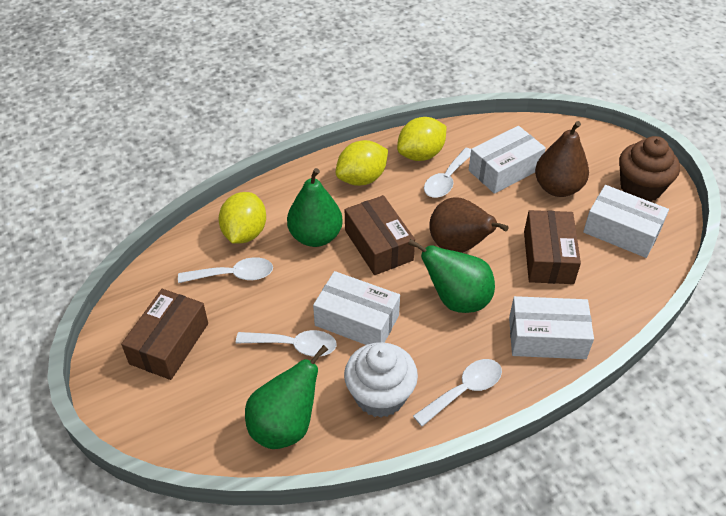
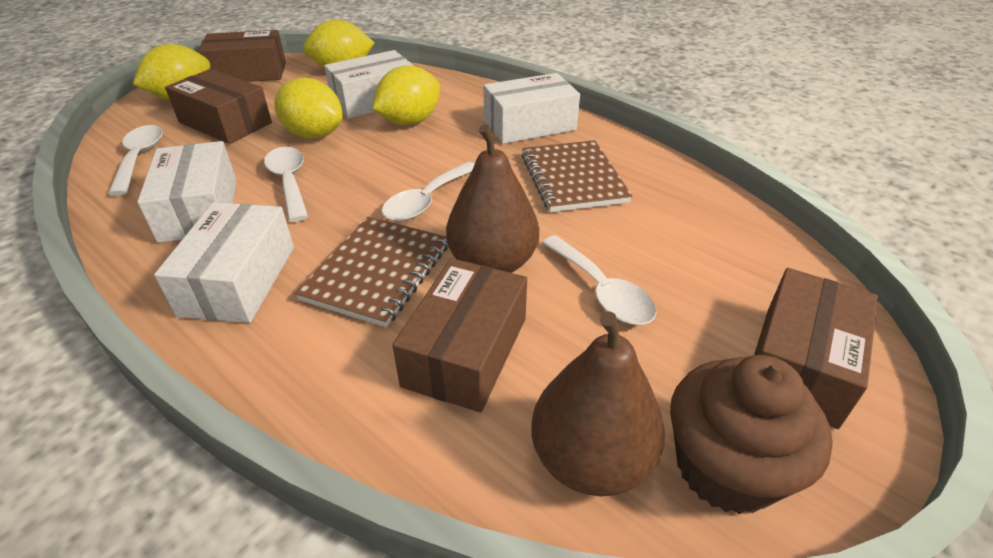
brown box: 3 -> 4
brown notebook: 0 -> 2
green pear: 3 -> 0
white cupcake: 1 -> 0
yellow lemon: 3 -> 4

